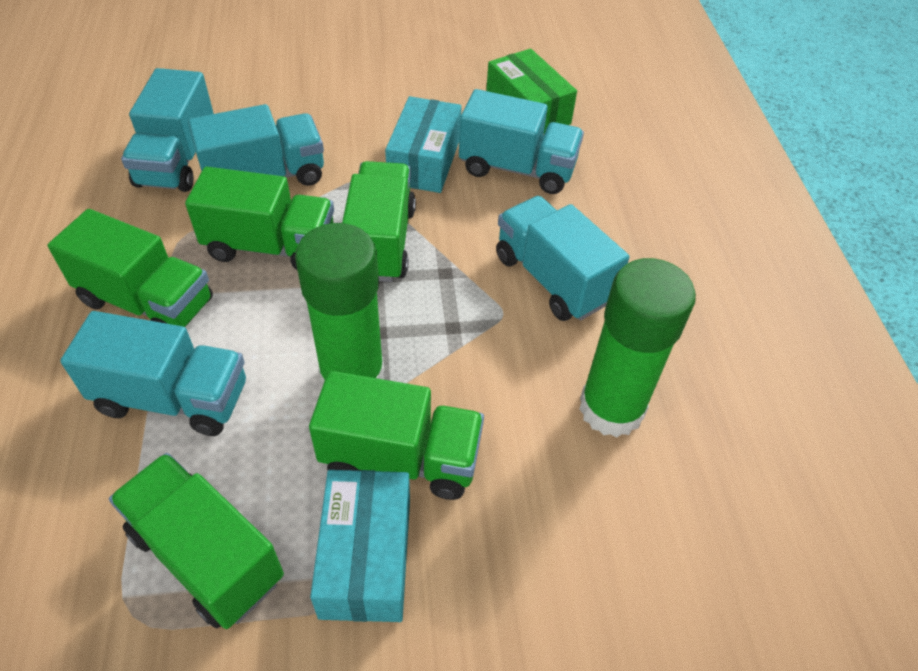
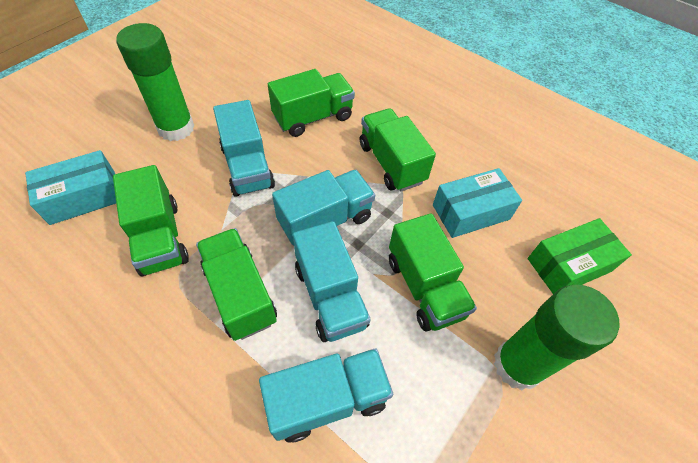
turquoise truck: 5 -> 4

